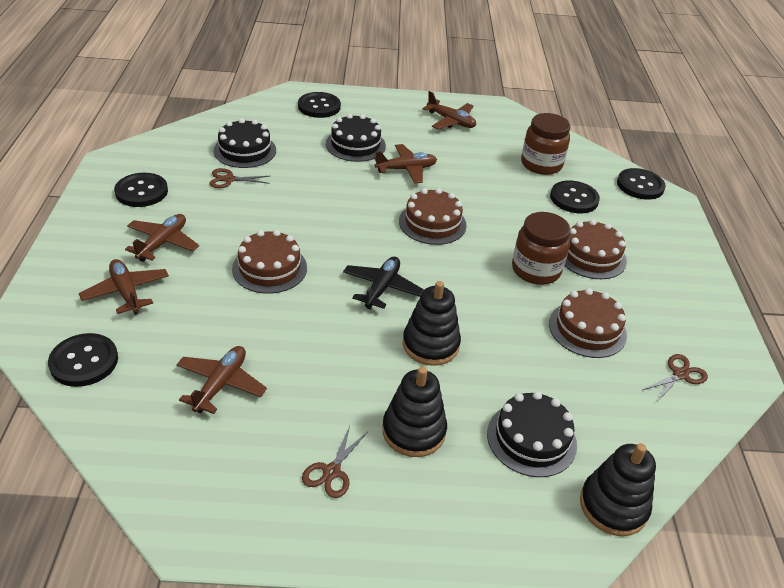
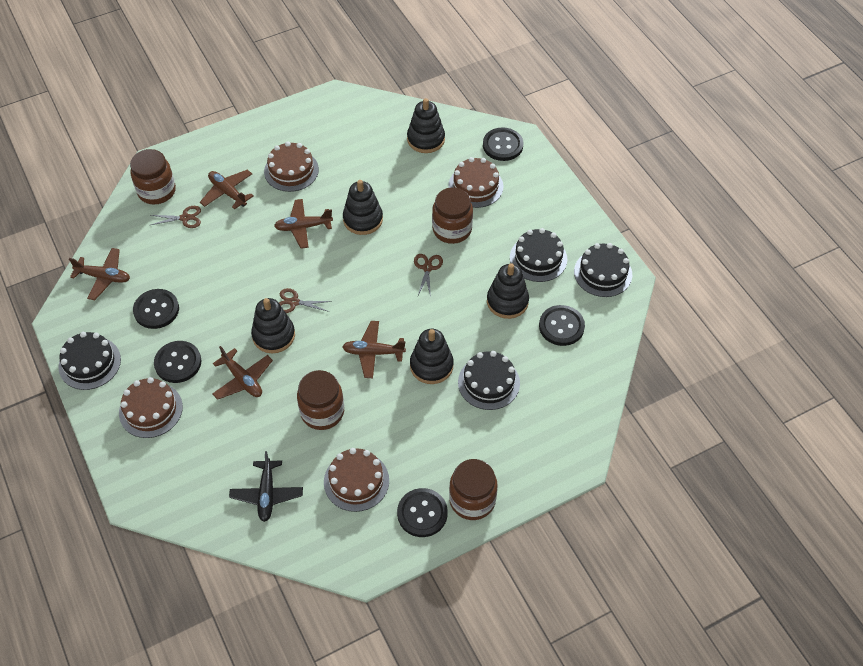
black cake: 3 -> 4
black stacking toy: 3 -> 5
brown jar: 2 -> 4

